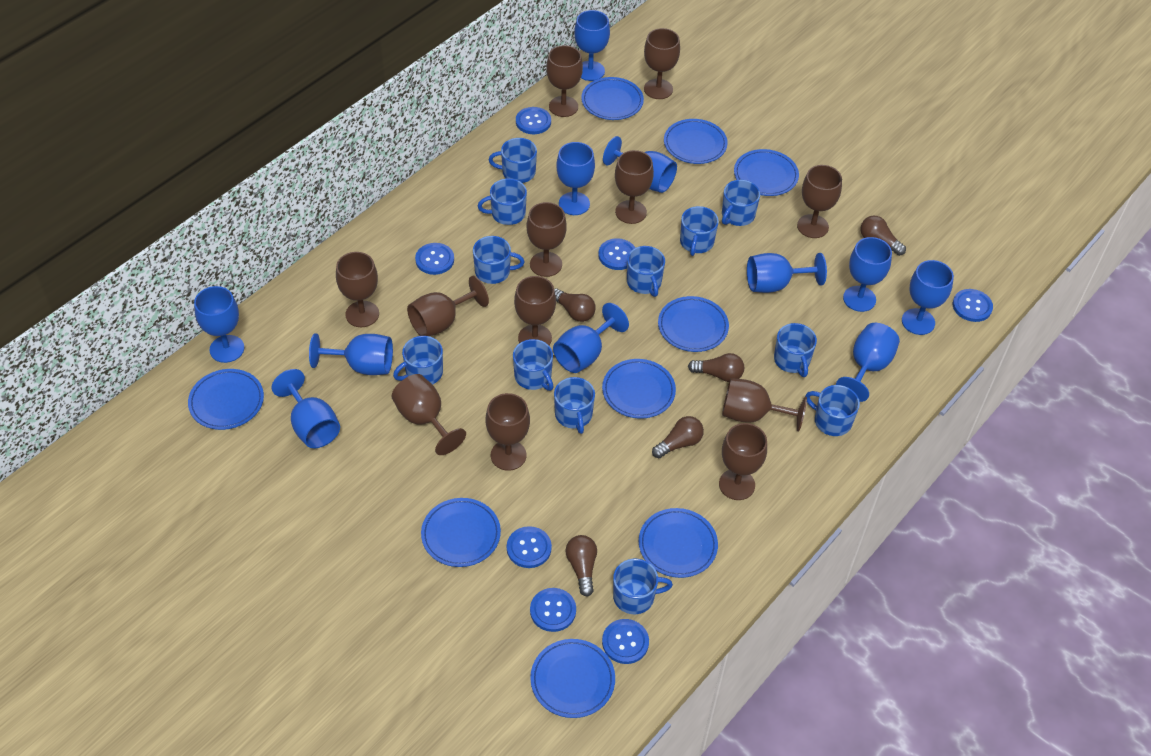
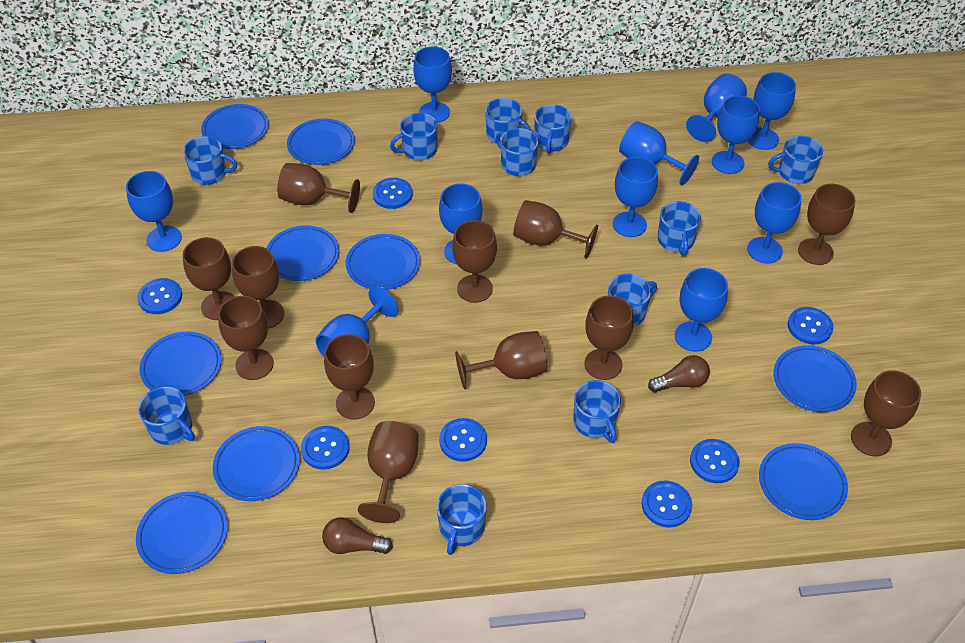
blue mug: 12 -> 11
brown light bulb: 5 -> 2

